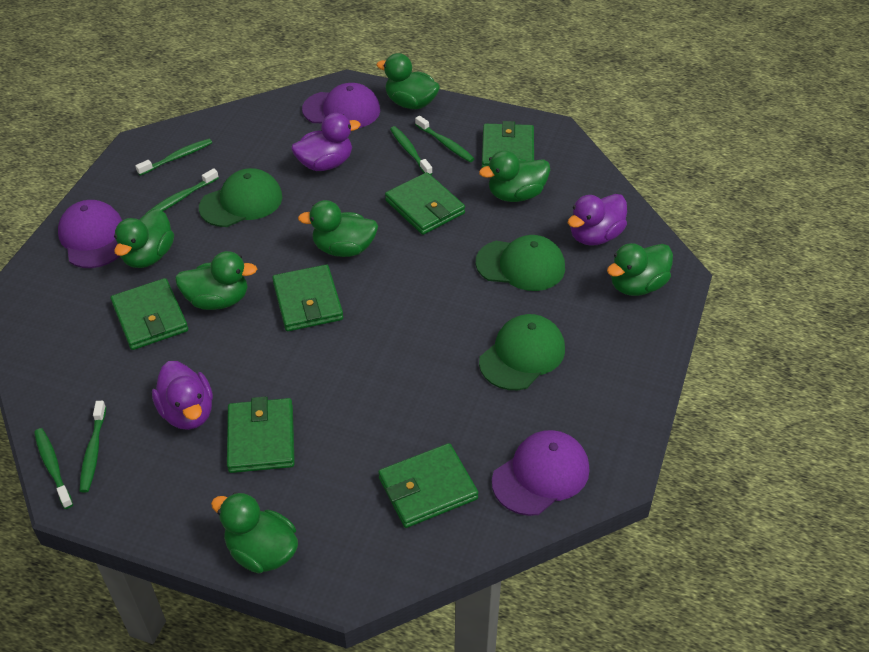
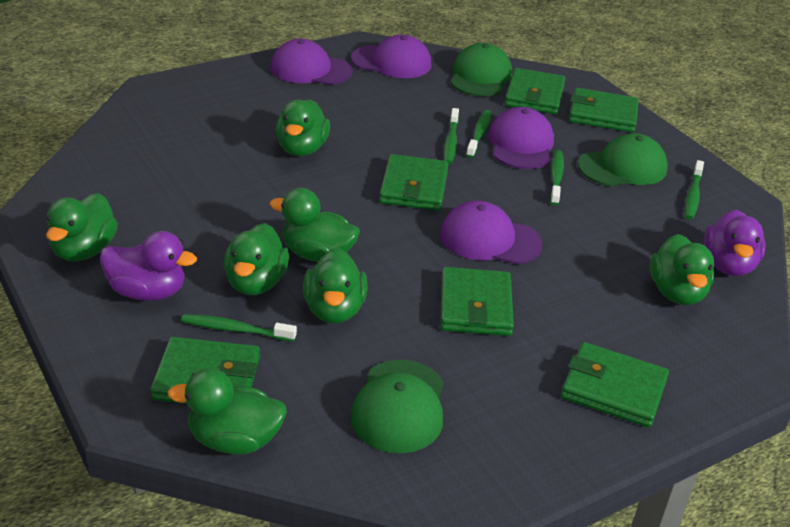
green toothbrush: 6 -> 5
purple cap: 3 -> 4
purple duck: 3 -> 2

